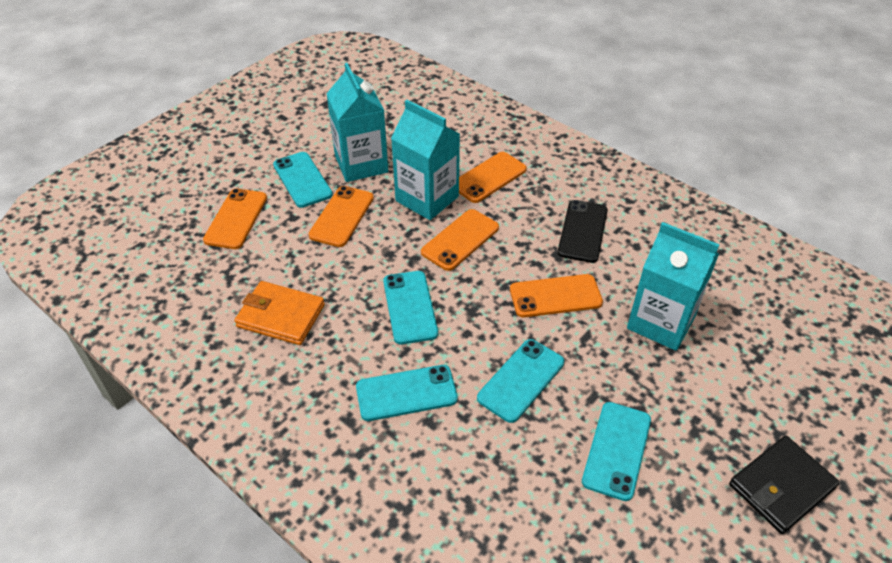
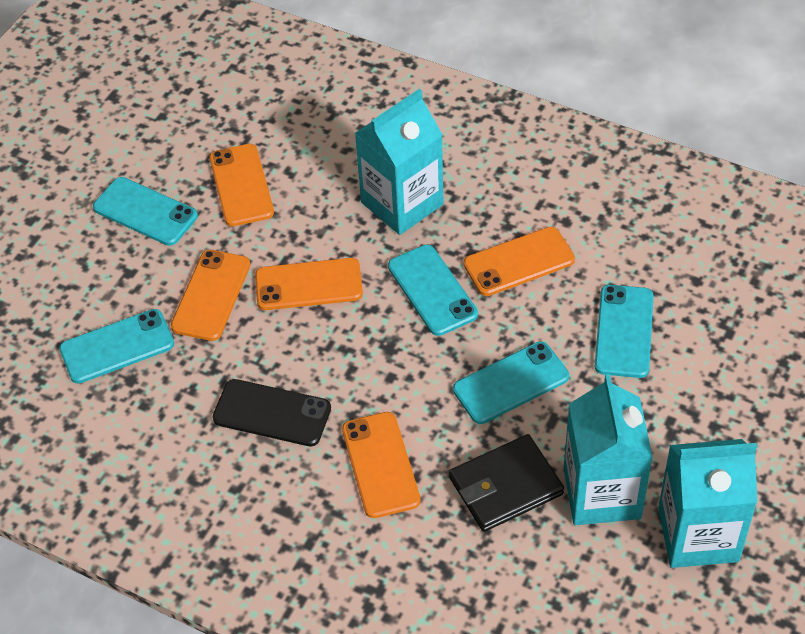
orange wallet: 1 -> 0

